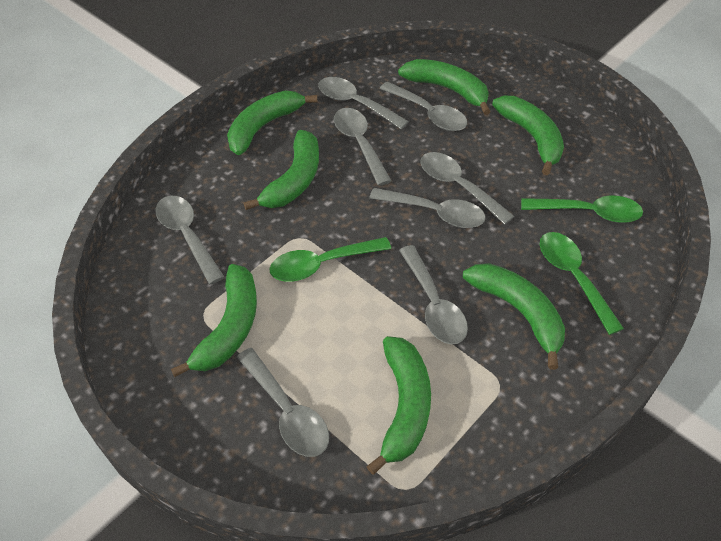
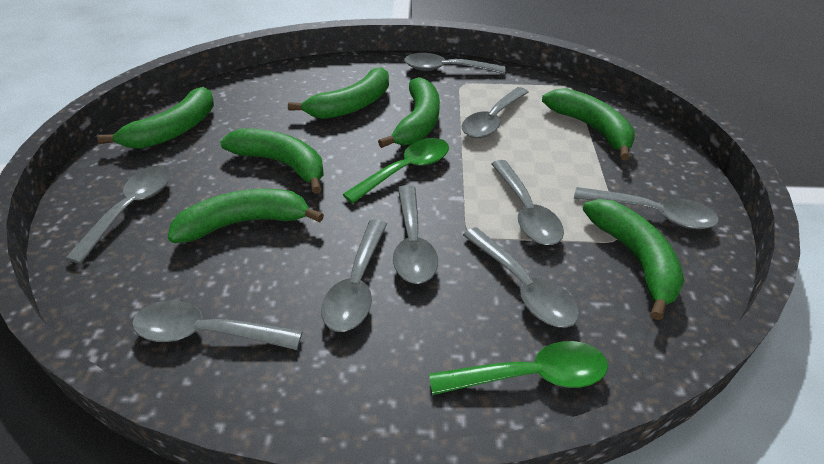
green spoon: 3 -> 2
grey spoon: 8 -> 9

